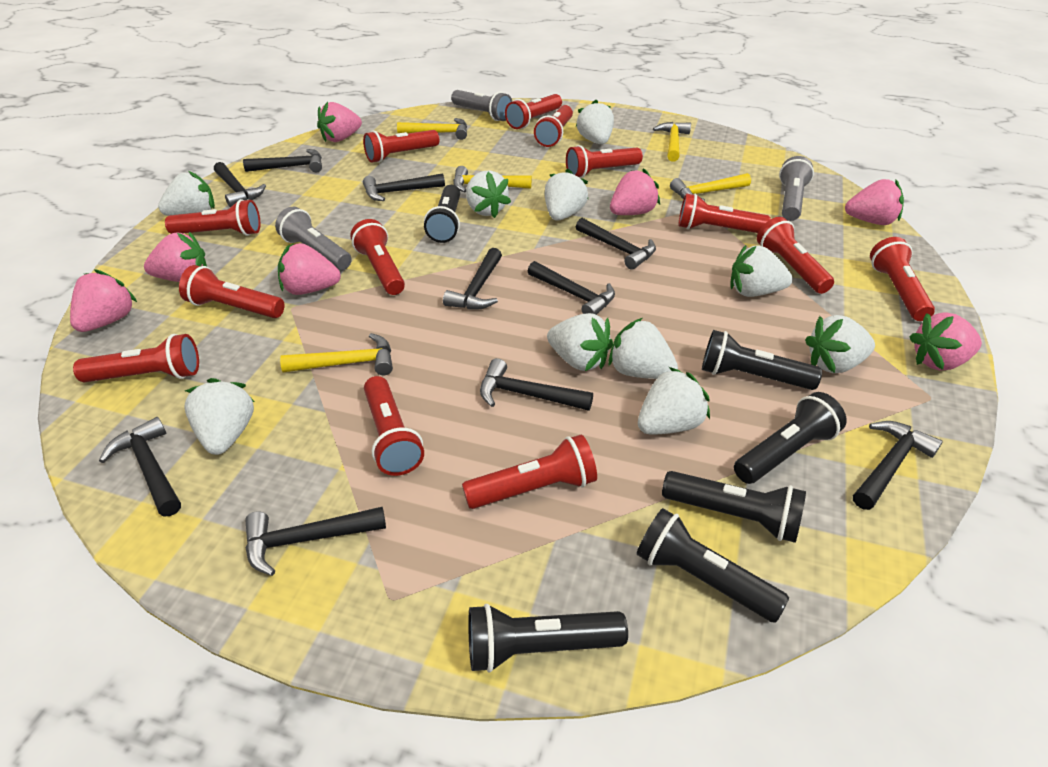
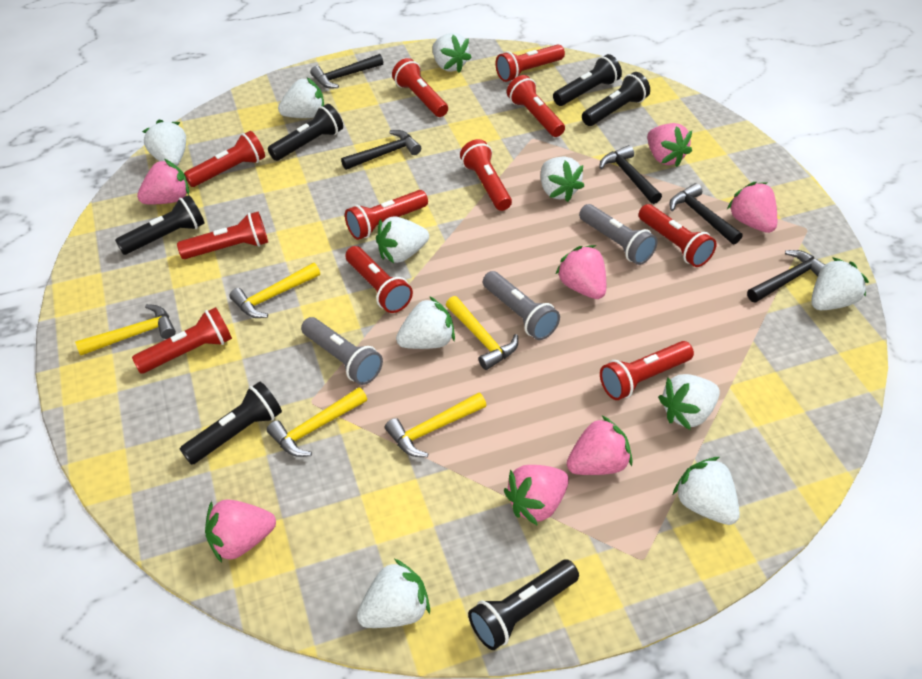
black hammer: 10 -> 5
red flashlight: 13 -> 11

